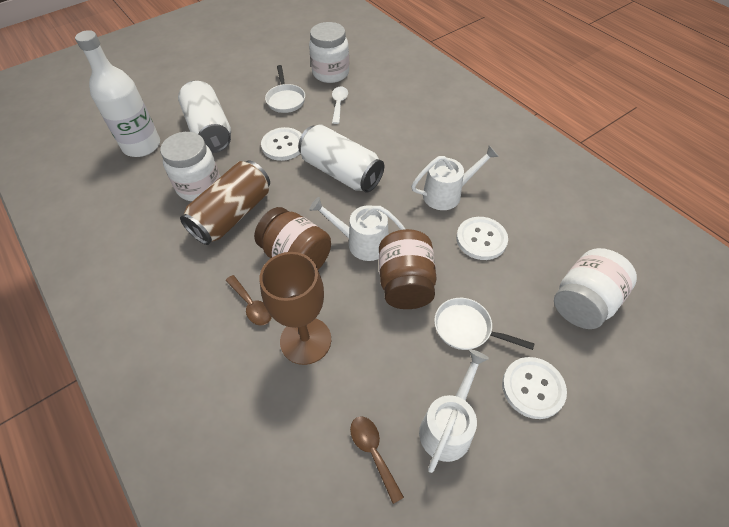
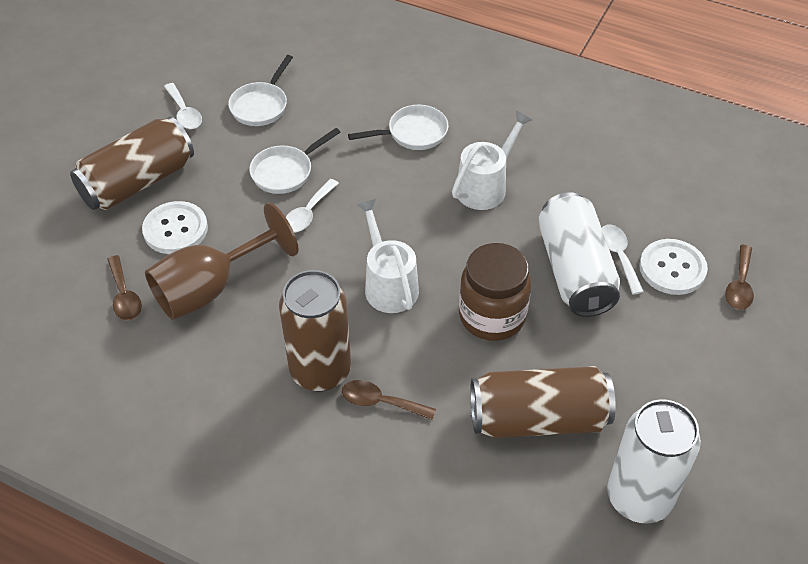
brown can: 1 -> 3
brown jar: 2 -> 1
brown spoon: 2 -> 3
white bottle: 1 -> 0
white button: 3 -> 2
white jar: 3 -> 0
white pan: 2 -> 3
white spoon: 1 -> 3
white watering can: 3 -> 2

